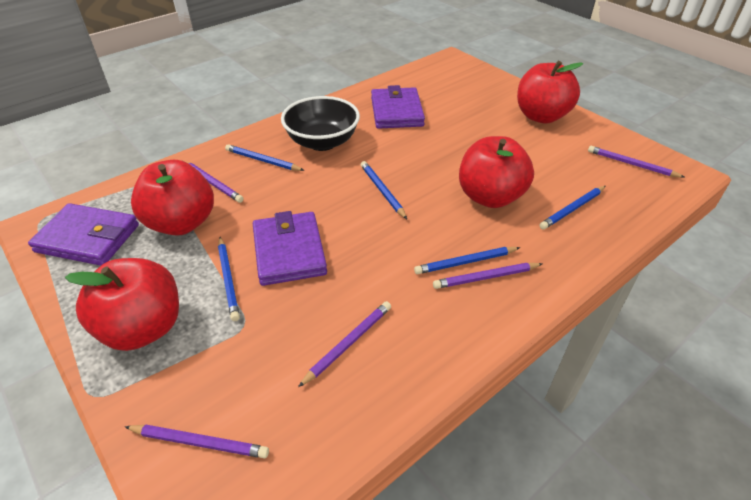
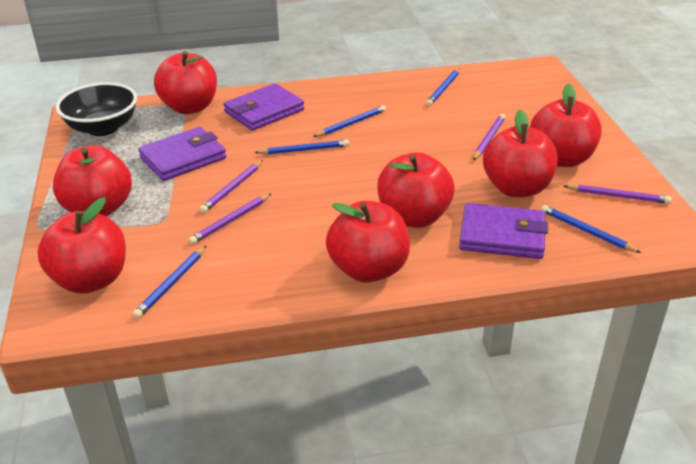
purple pencil: 5 -> 4
red apple: 4 -> 7

